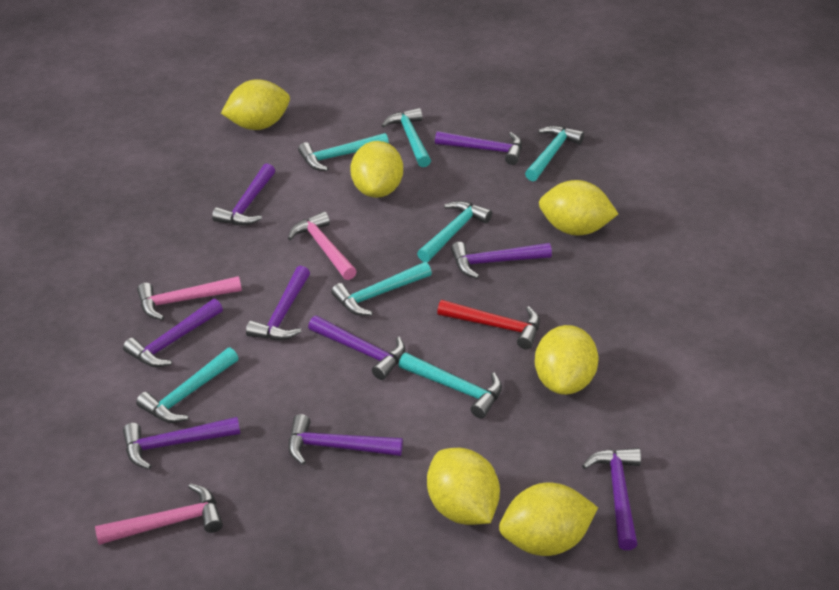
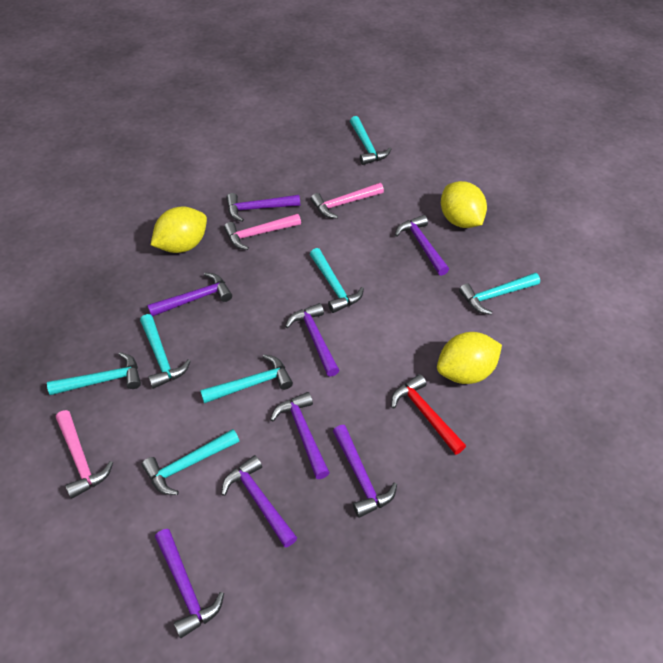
purple hammer: 9 -> 8
yellow lemon: 6 -> 3

